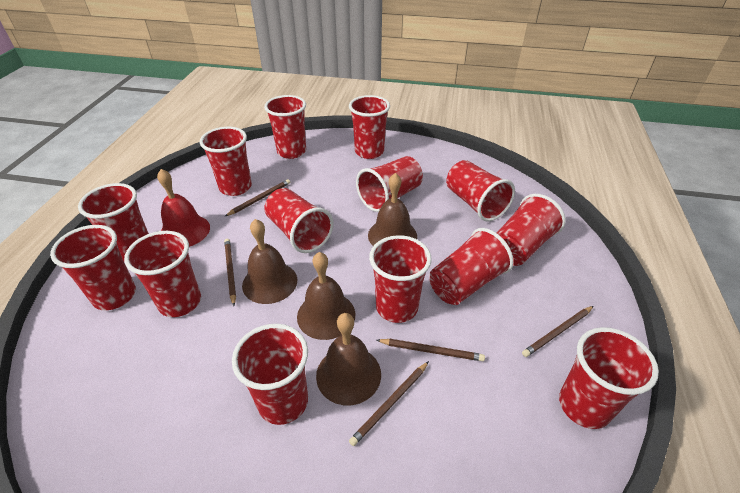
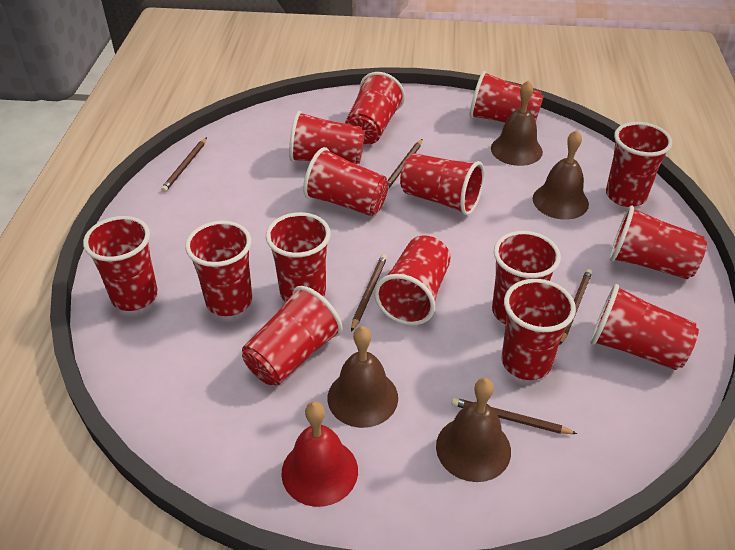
red cup: 14 -> 15

